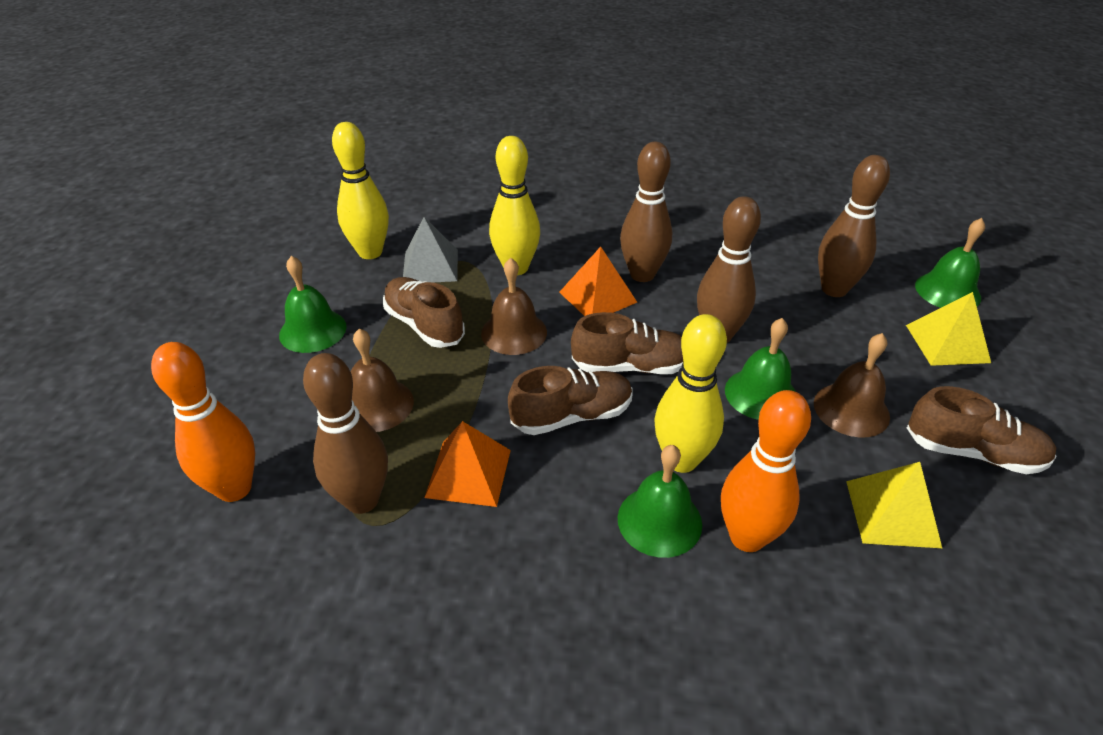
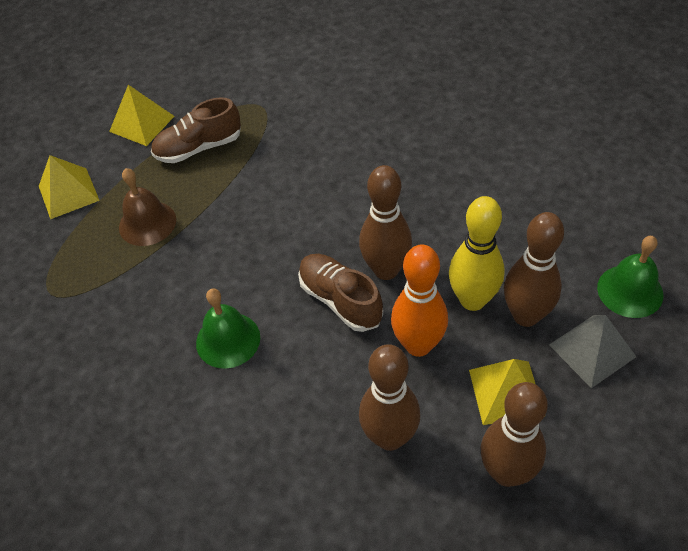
brown bell: 3 -> 1
brown shoe: 4 -> 2
green bell: 4 -> 2
orange bowling pin: 2 -> 1
orange pyramid: 2 -> 0
yellow bowling pin: 3 -> 1
yellow pyramid: 2 -> 3

